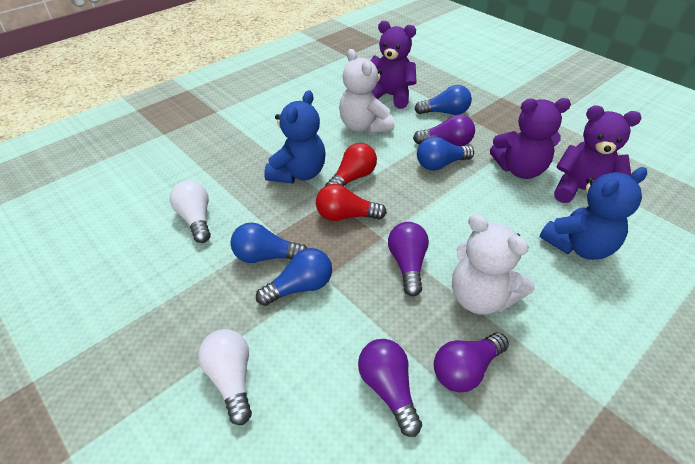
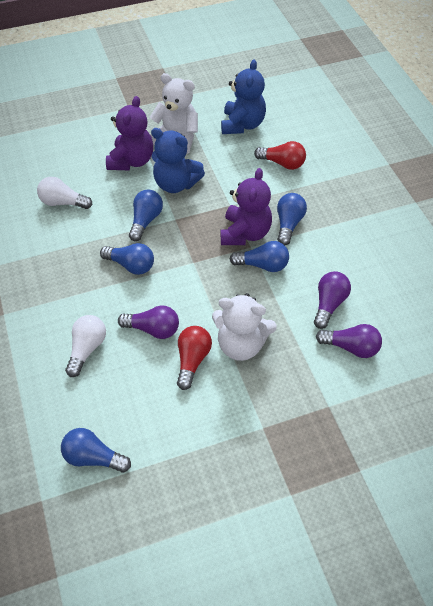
blue light bulb: 4 -> 5
purple light bulb: 4 -> 3
purple teddy bear: 3 -> 2

